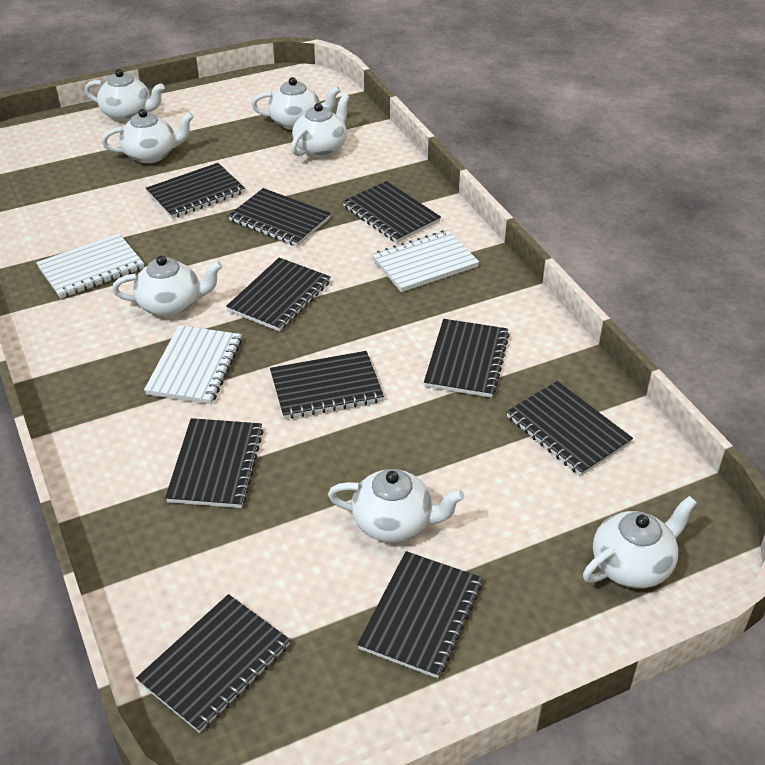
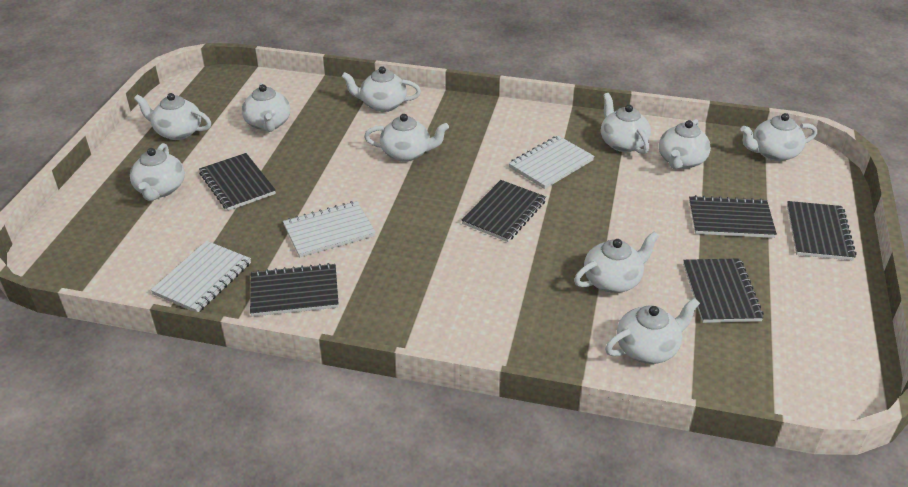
black notebook: 10 -> 6
white teapot: 7 -> 10

